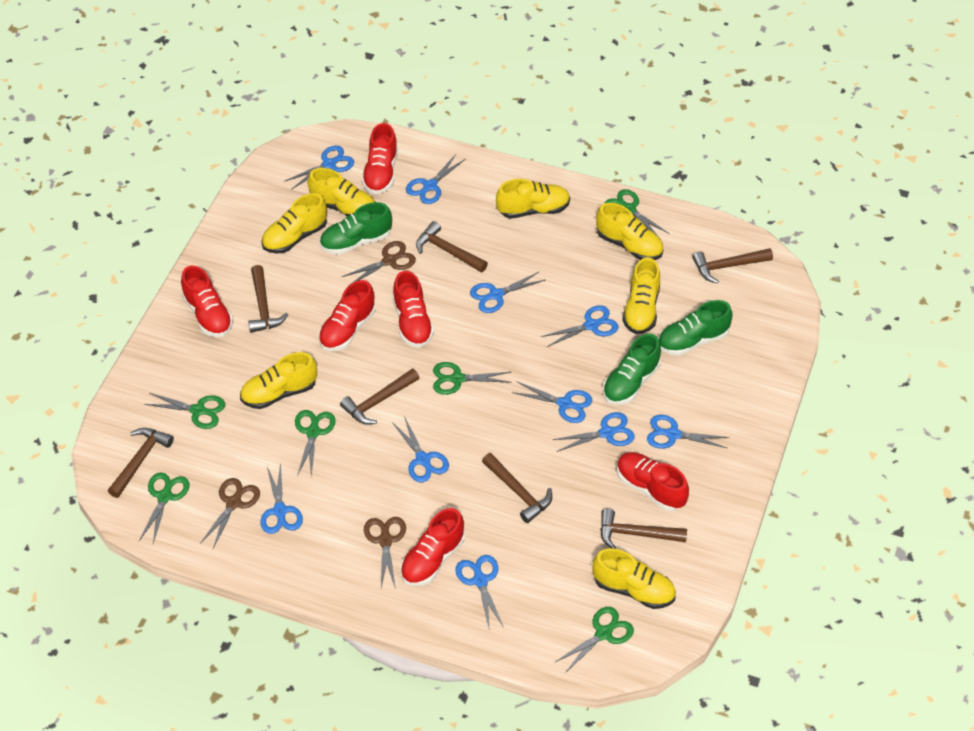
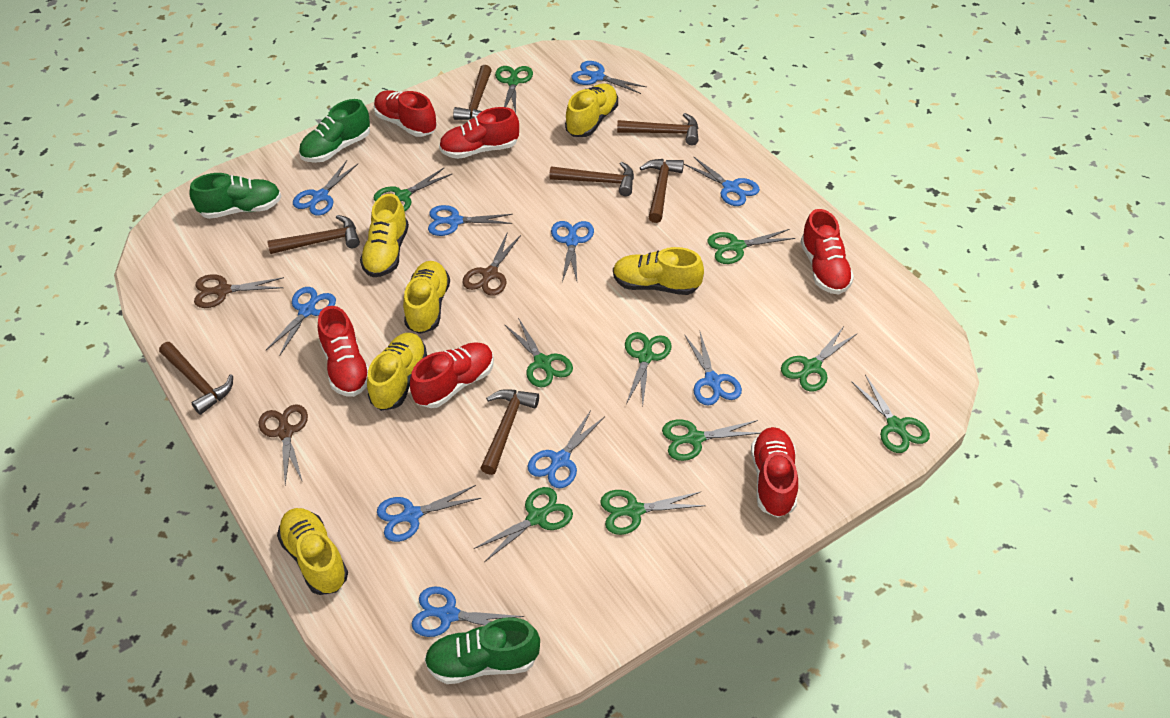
green scissors: 6 -> 10
yellow shoe: 7 -> 6

